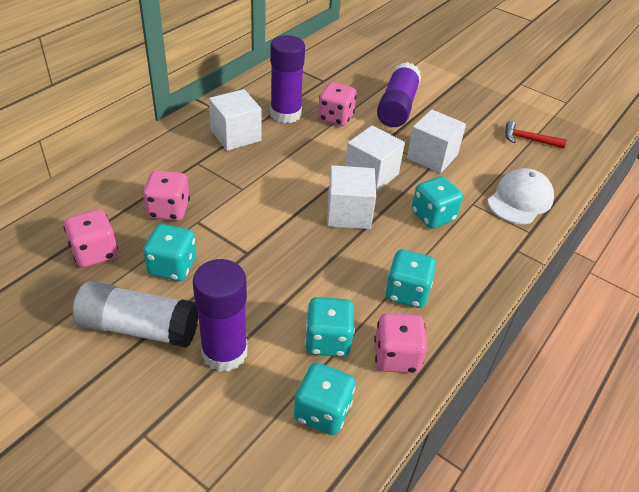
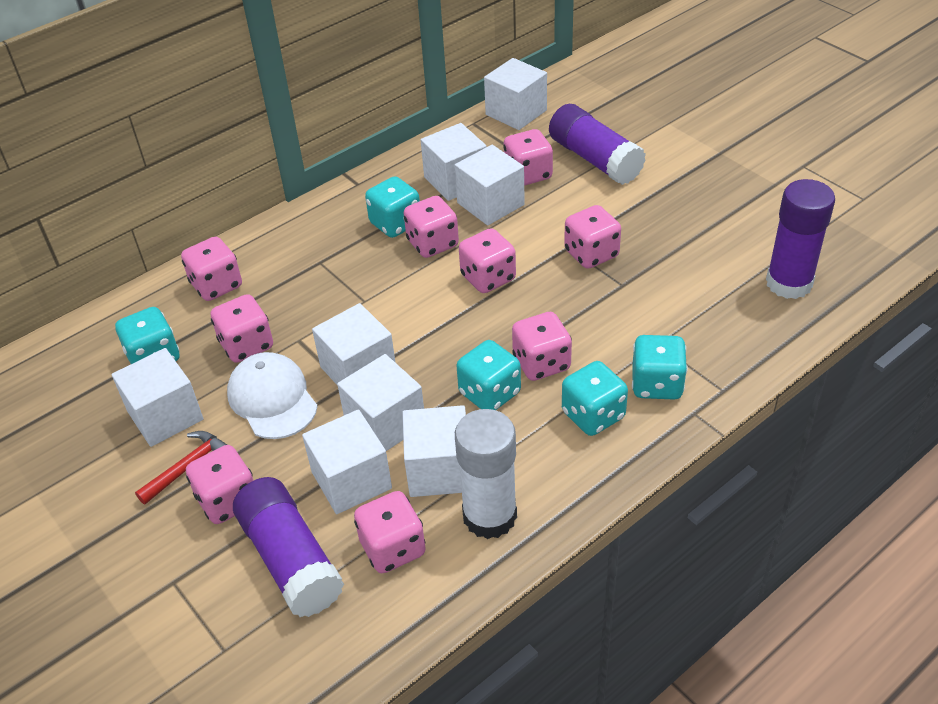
pink dice: 4 -> 9
white cube: 4 -> 8

